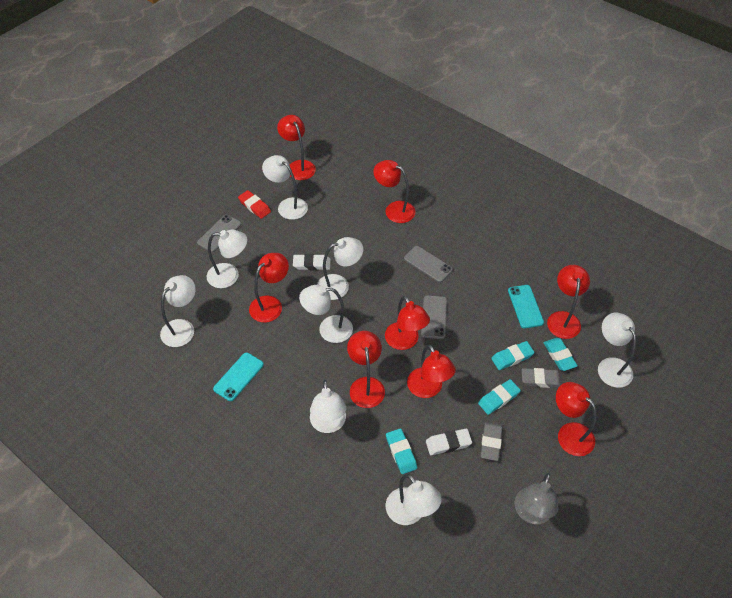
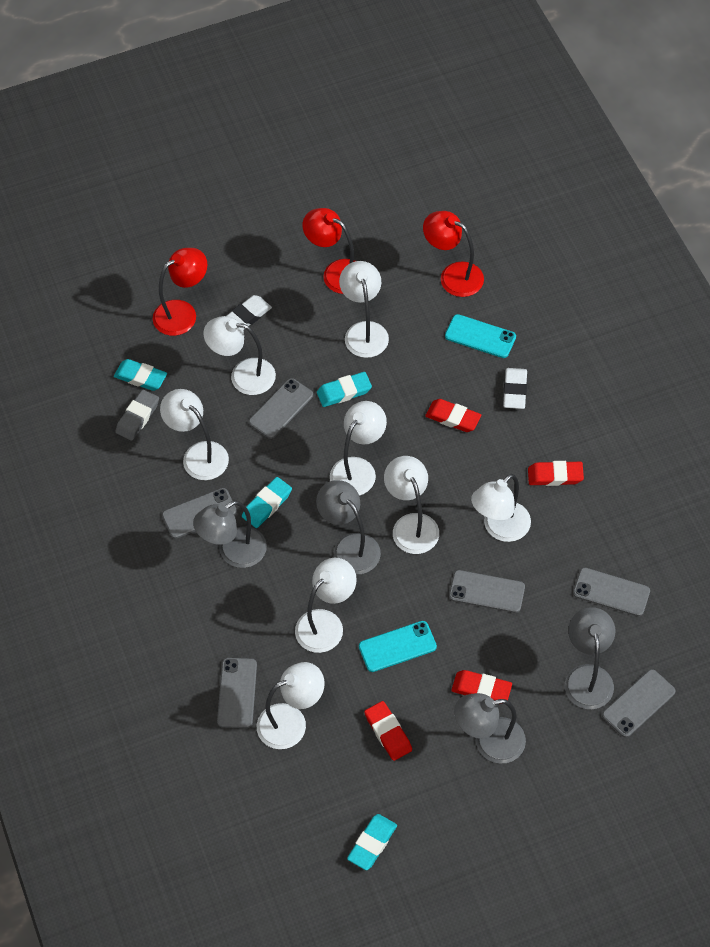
grey eraser: 2 -> 1
grey lamp: 1 -> 4
grey phone: 3 -> 6
red eraser: 1 -> 4
red lamp: 8 -> 3

